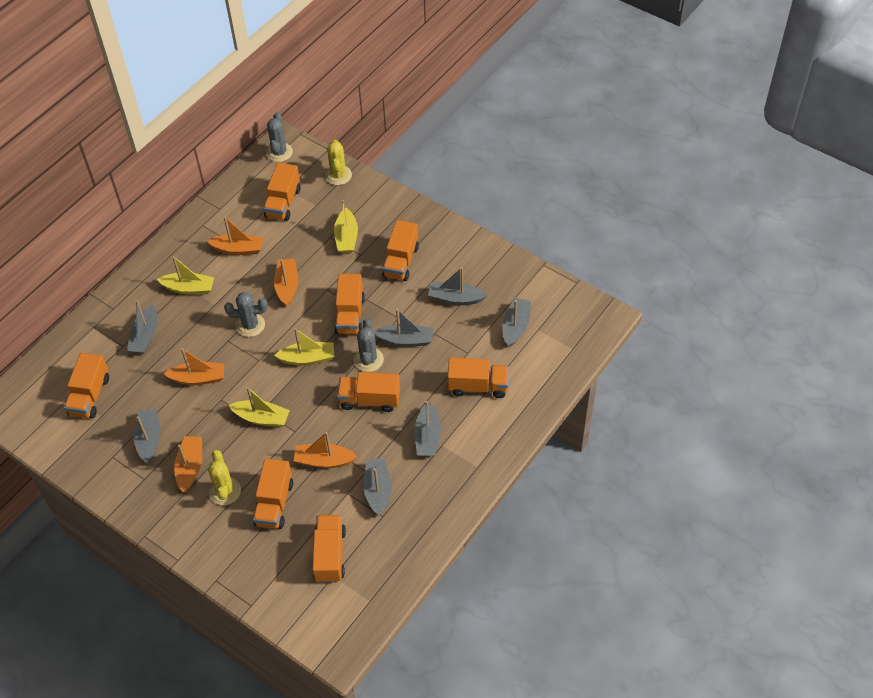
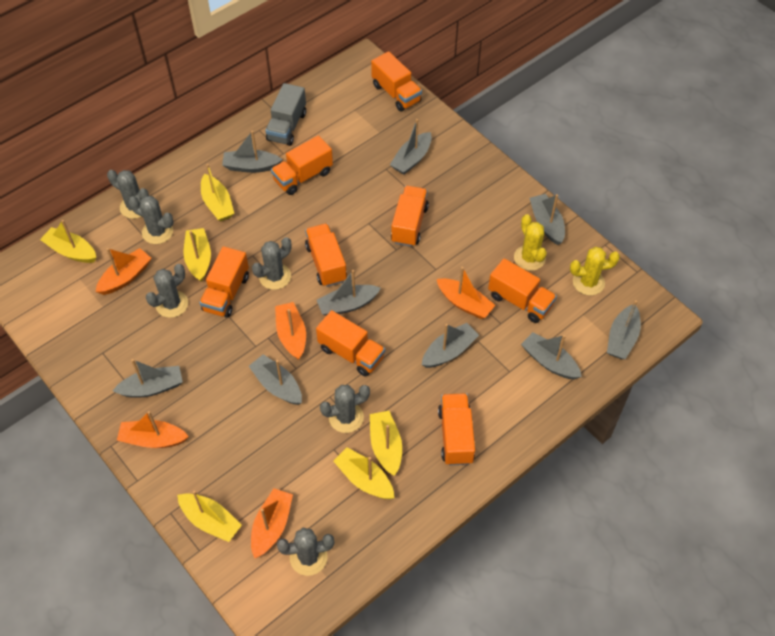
grey boat: 7 -> 9
grey cactus: 3 -> 6
grey truck: 0 -> 1
yellow boat: 4 -> 6

